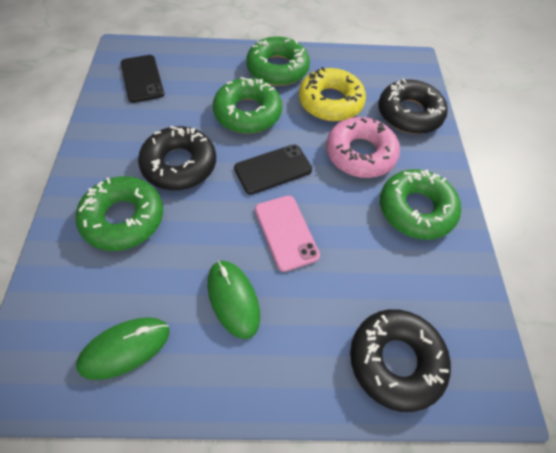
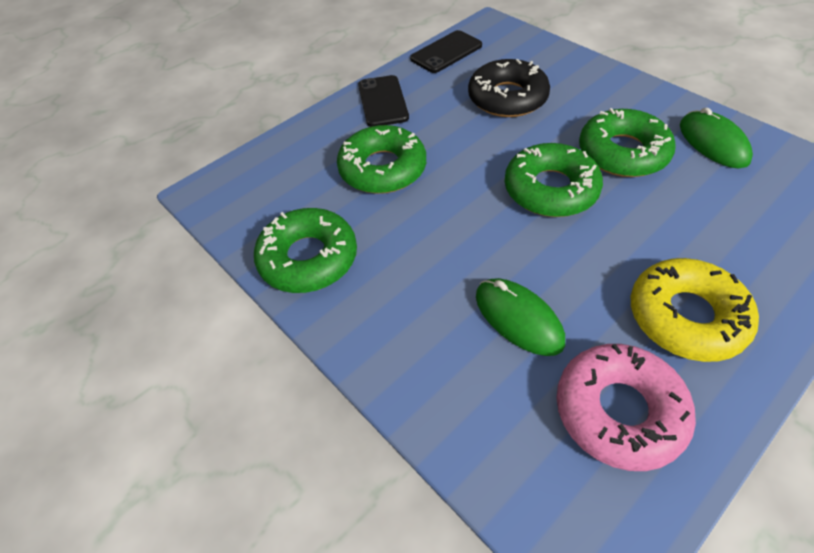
black donut: 3 -> 1
pink phone: 1 -> 0

